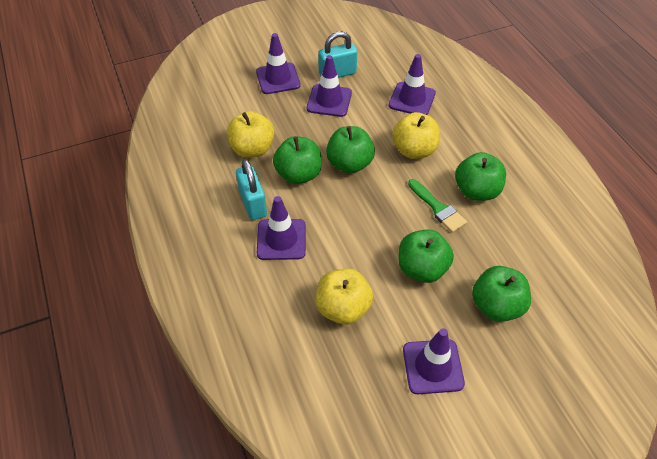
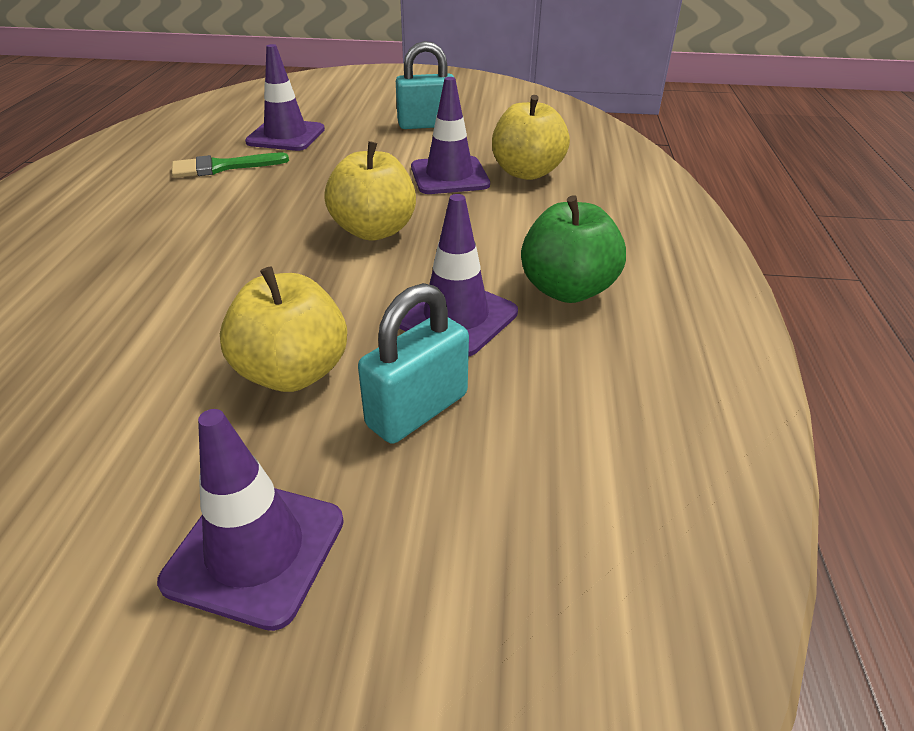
green apple: 5 -> 1
purple traffic cone: 5 -> 4

